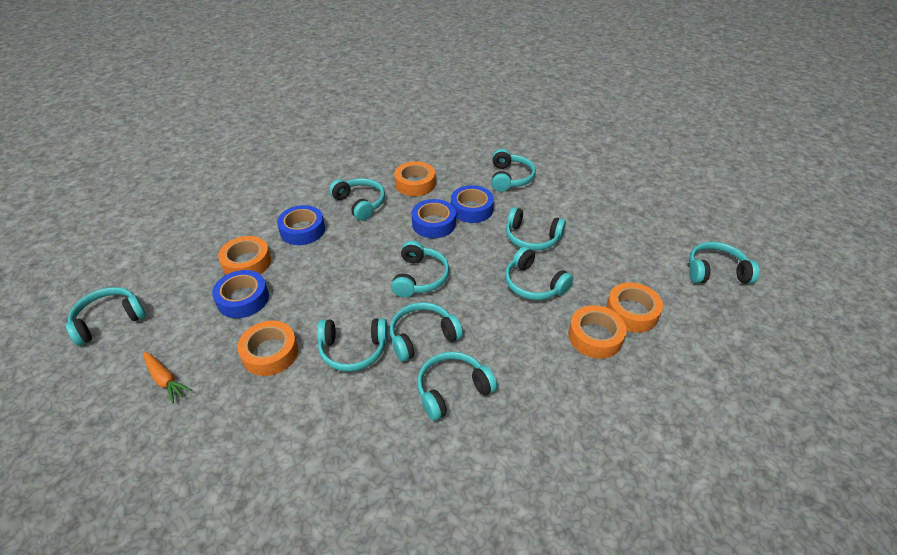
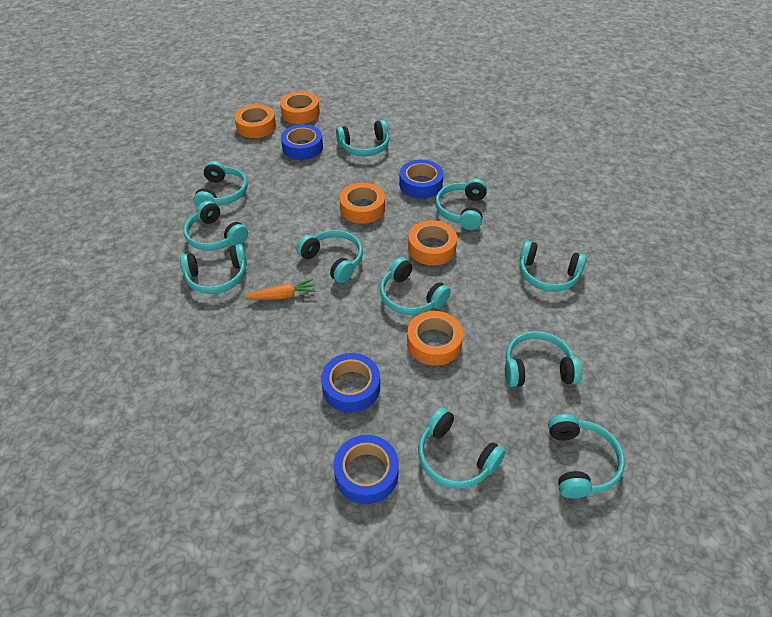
turquoise headphones: 10 -> 11

